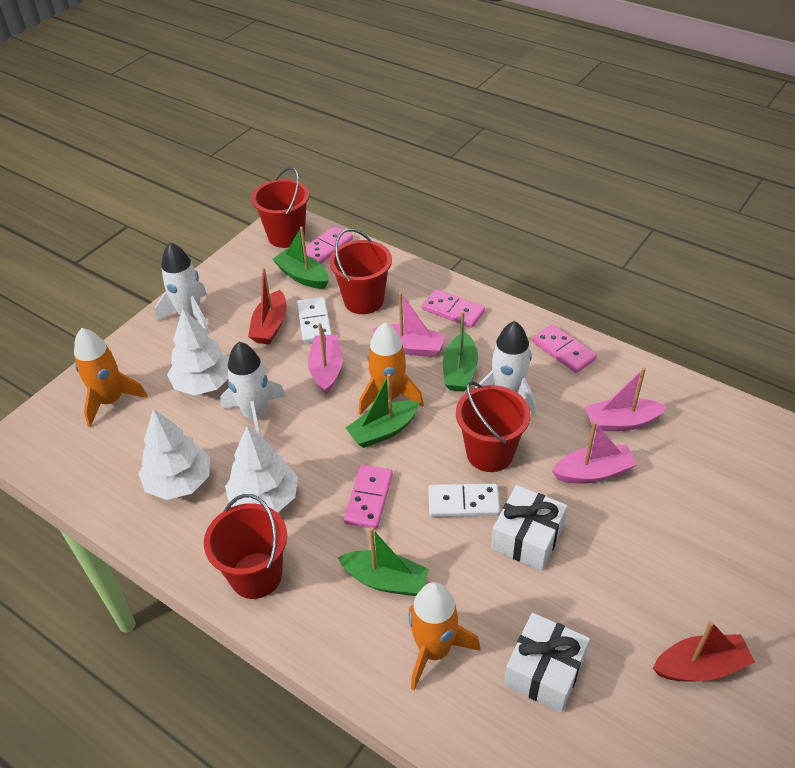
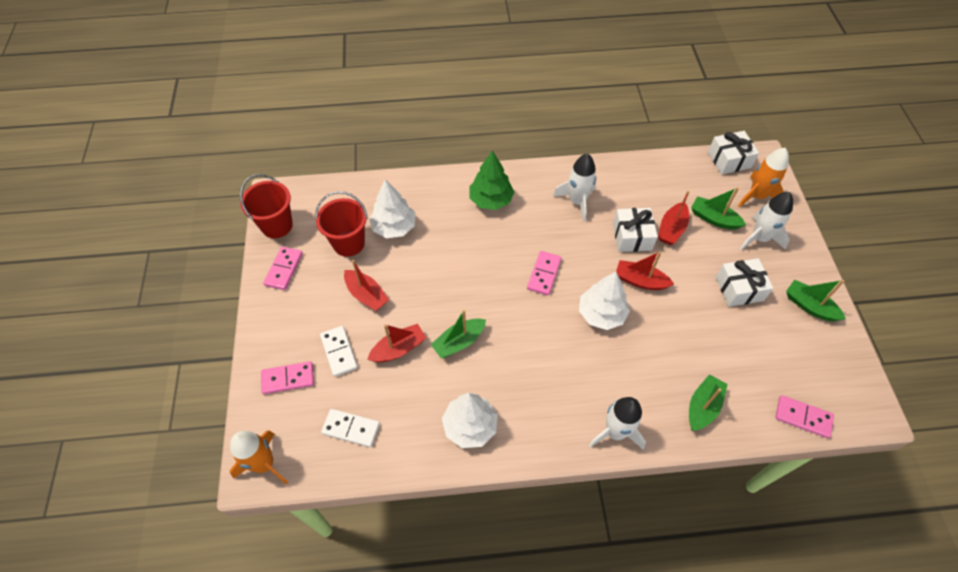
green tree: 0 -> 1
orange rocket: 3 -> 2
pink boat: 4 -> 0
red boat: 2 -> 4
red bucket: 4 -> 2
white gift: 2 -> 3

